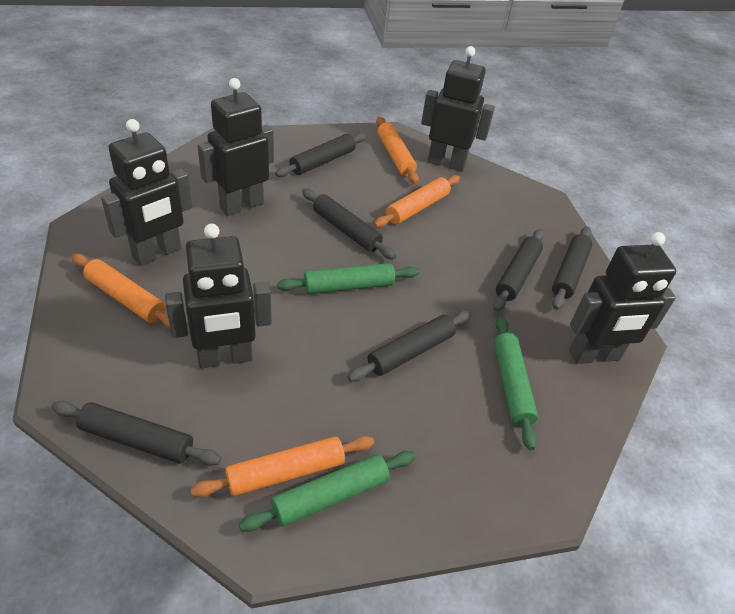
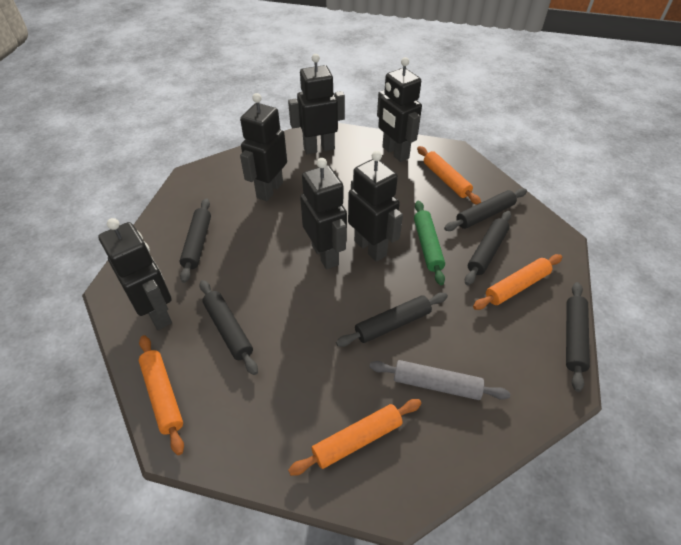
black robot: 5 -> 6
green rolling pin: 3 -> 1
grey rolling pin: 0 -> 1

